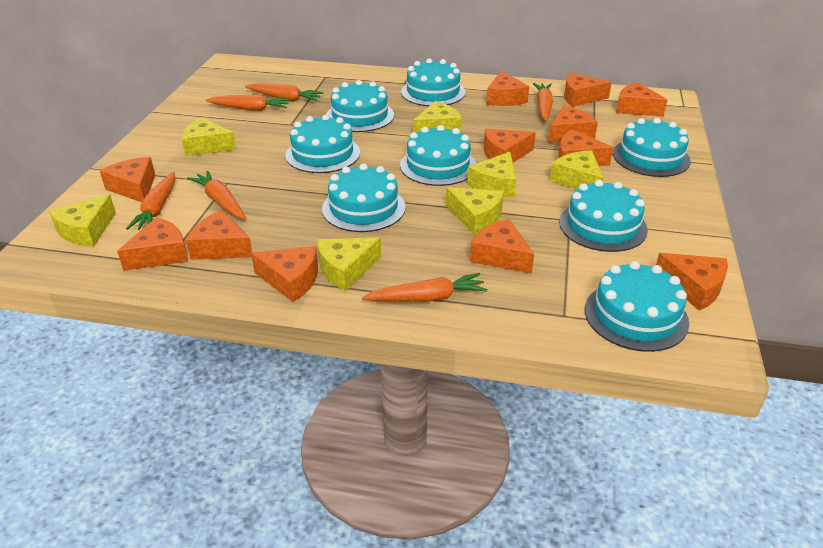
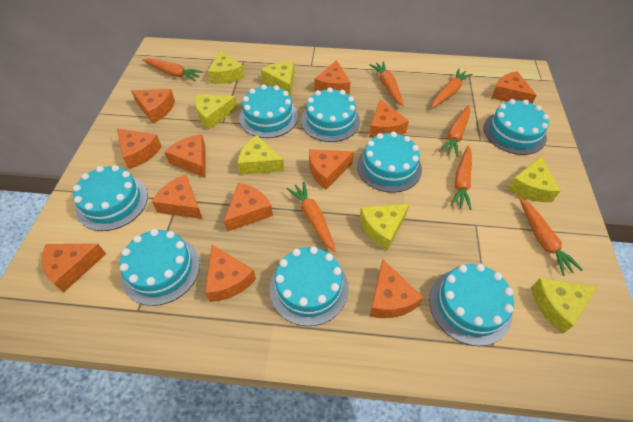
orange carrot: 6 -> 7

